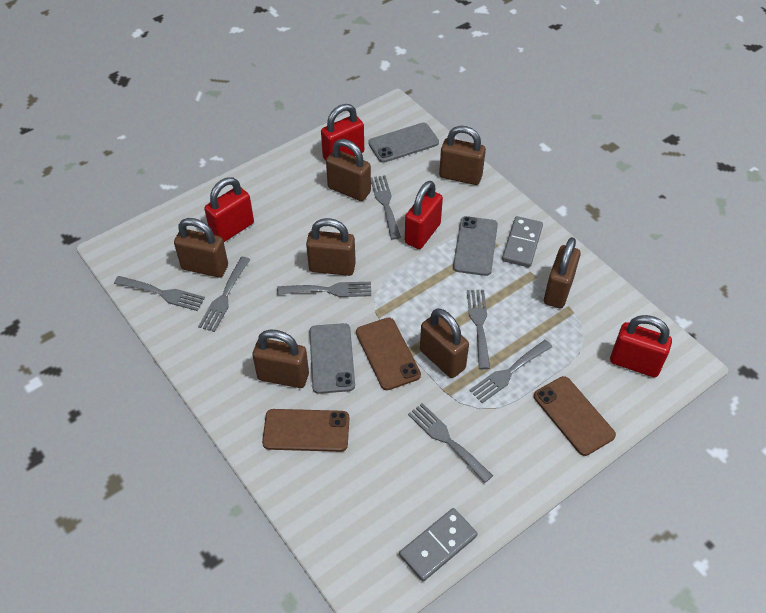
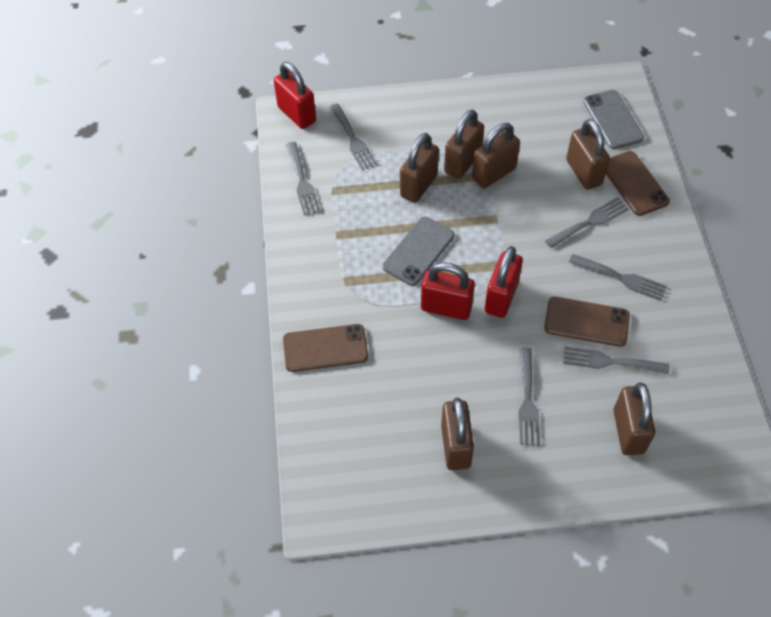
brown padlock: 7 -> 6
grey domino: 2 -> 0
grey fork: 7 -> 6
grey phone: 3 -> 2
red padlock: 4 -> 3

